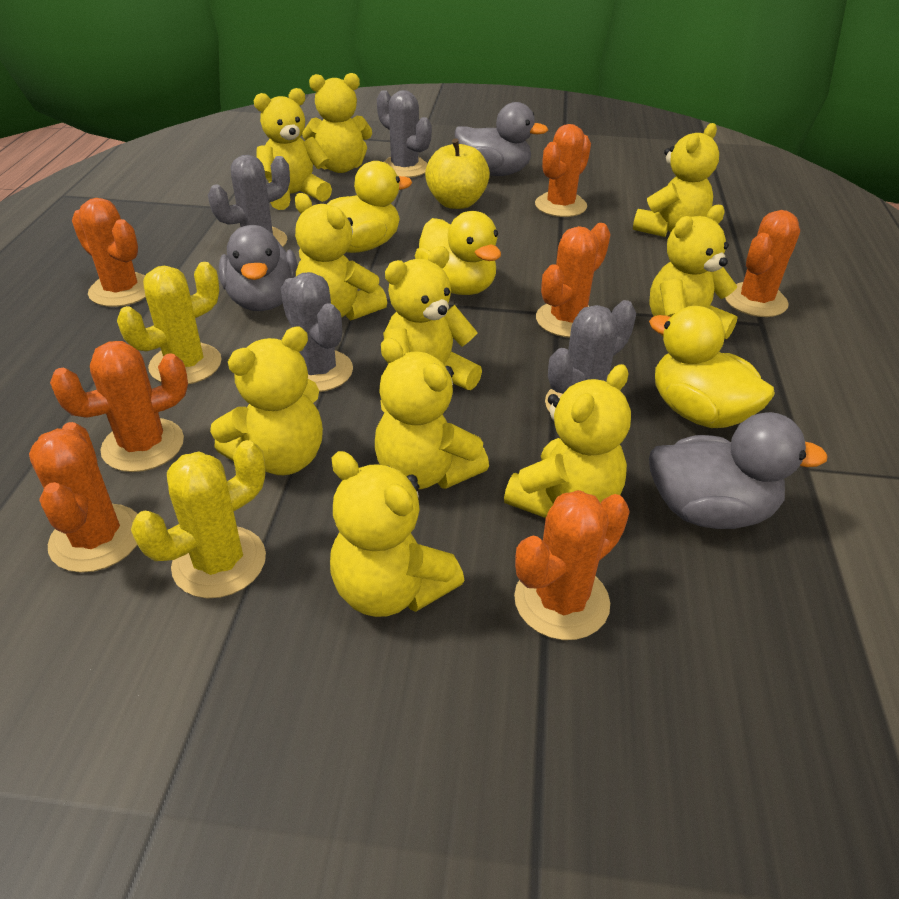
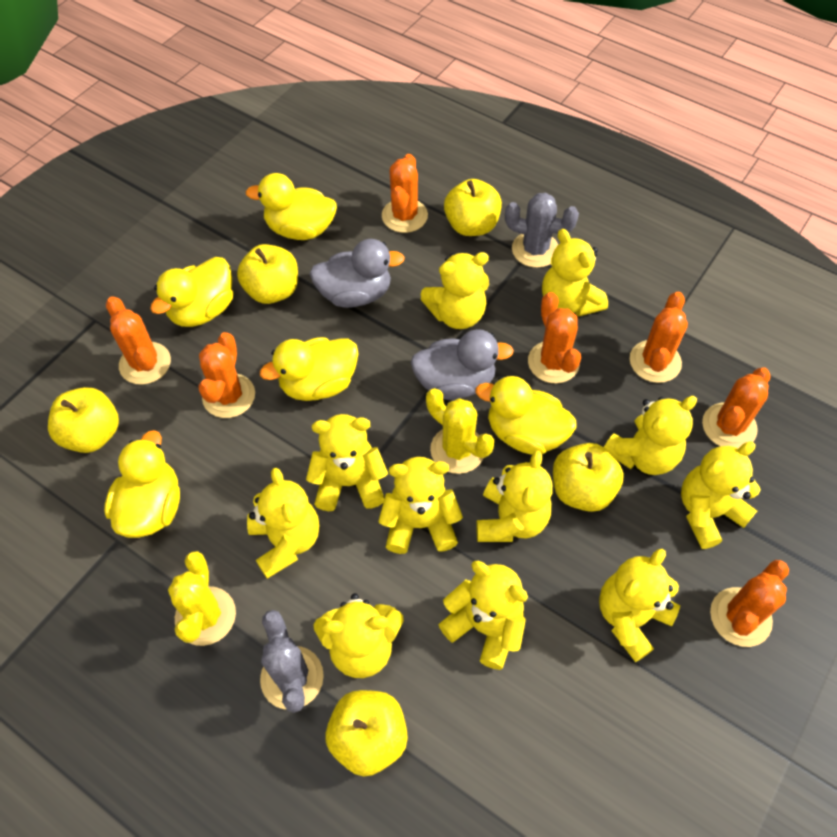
grey cactus: 4 -> 2
grey duck: 3 -> 2
yellow apple: 1 -> 5
yellow duck: 3 -> 5
yellow teddy bear: 10 -> 11

